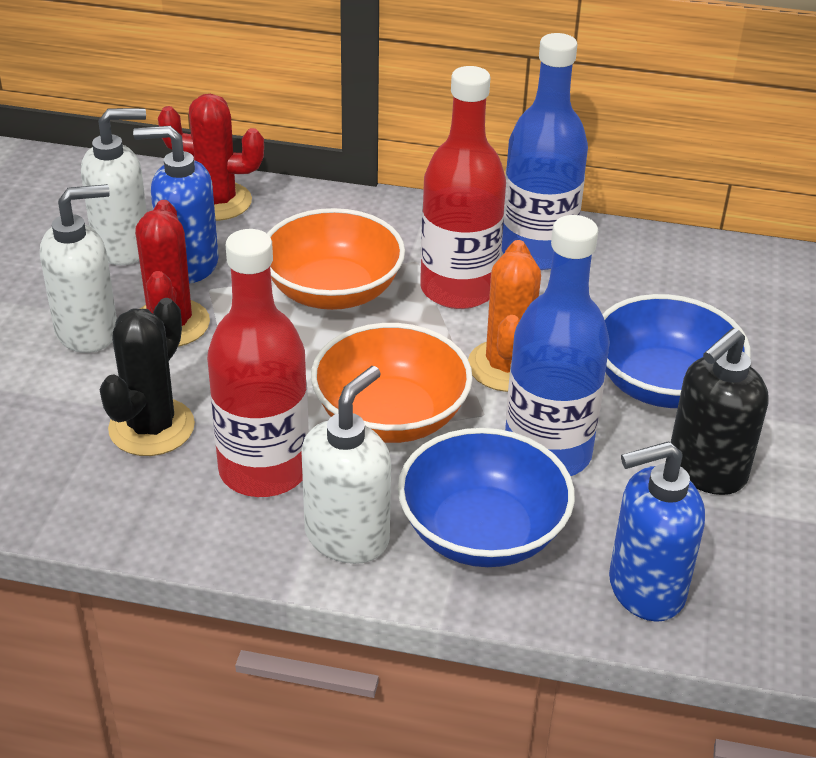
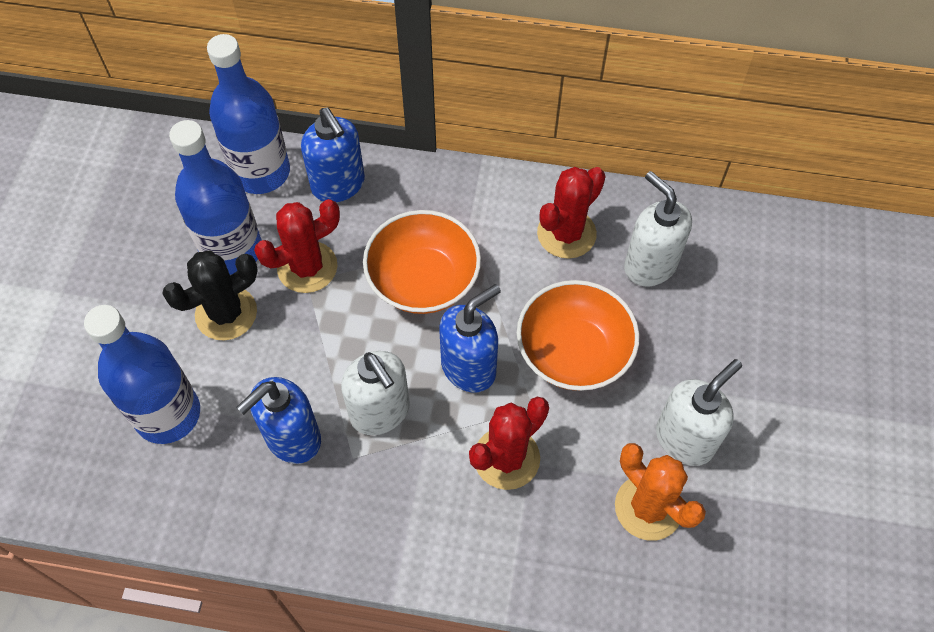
black soap dispenser: 1 -> 0
blue bottle: 2 -> 3
blue bowl: 2 -> 0
blue soap dispenser: 2 -> 3
red bottle: 2 -> 0
red cactus: 2 -> 3

